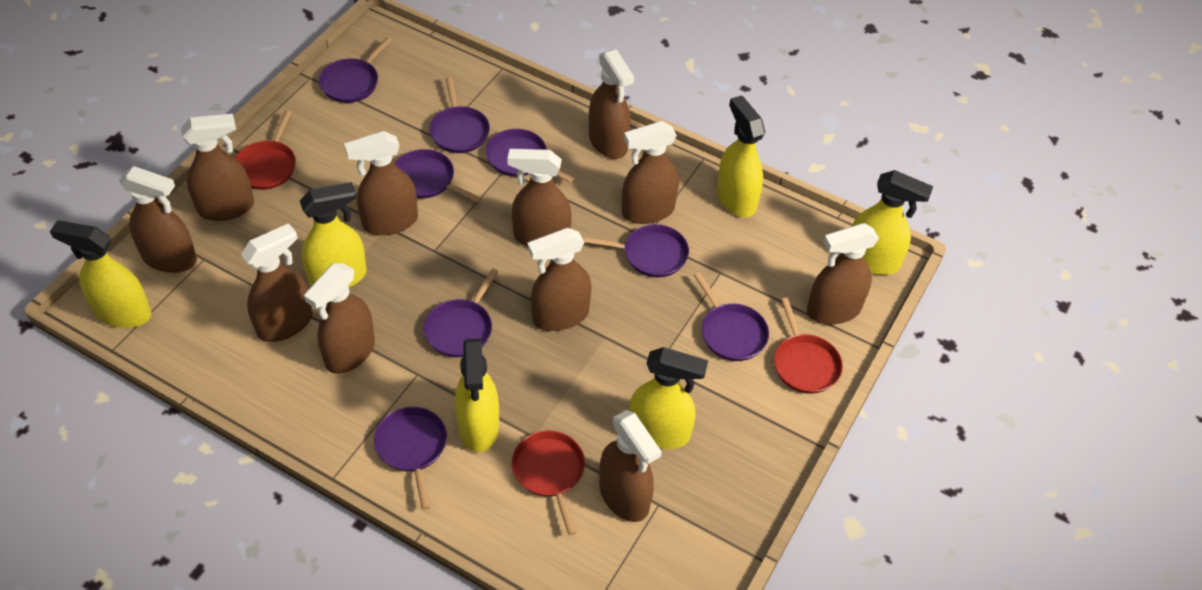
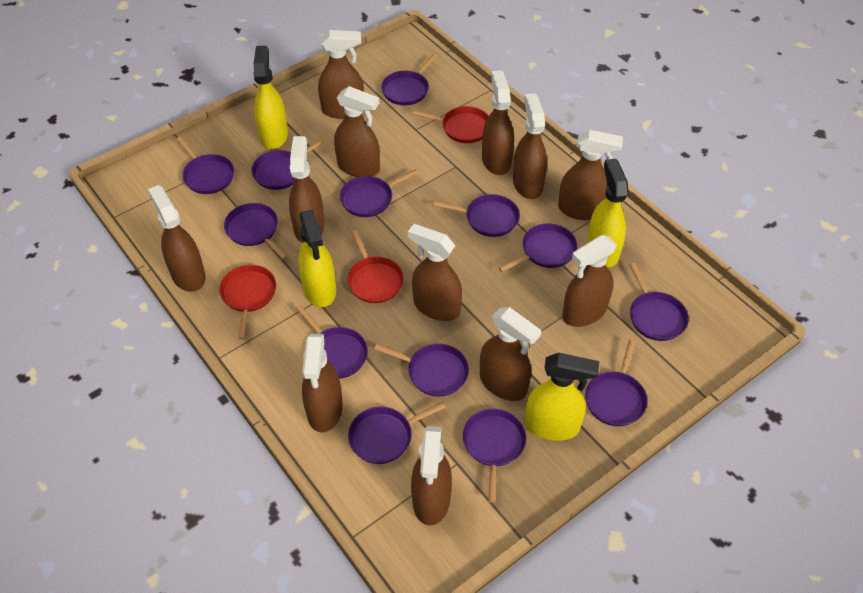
brown spray bottle: 11 -> 12
purple pan: 8 -> 13
yellow spray bottle: 6 -> 4

